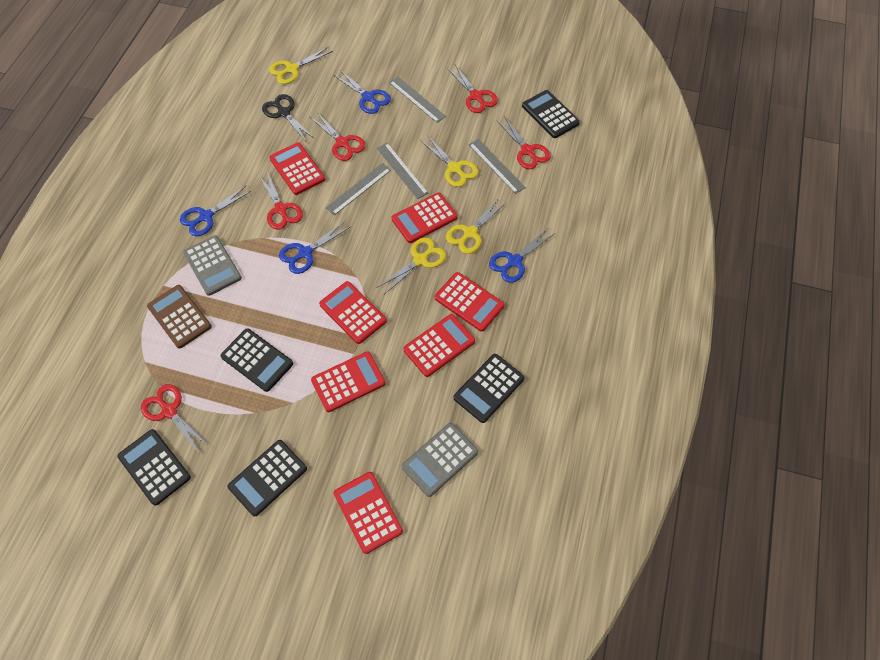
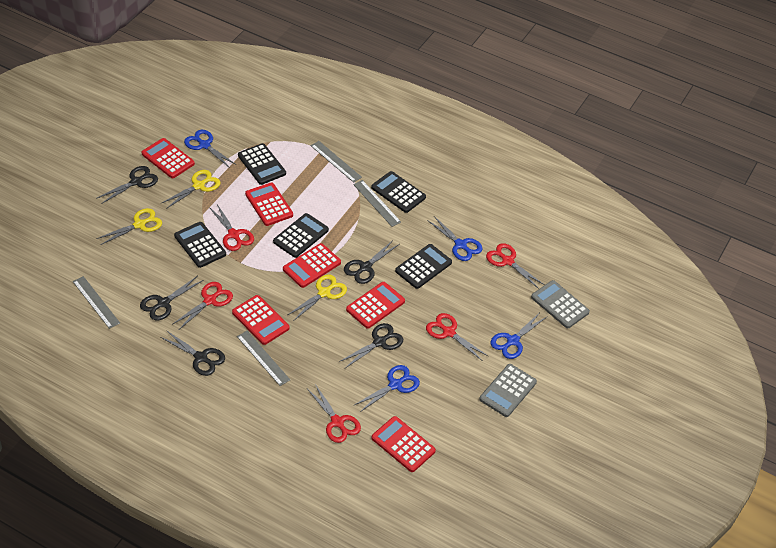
black scissors: 1 -> 5
brown calculator: 1 -> 0
red calculator: 7 -> 6
yellow scissors: 4 -> 3

